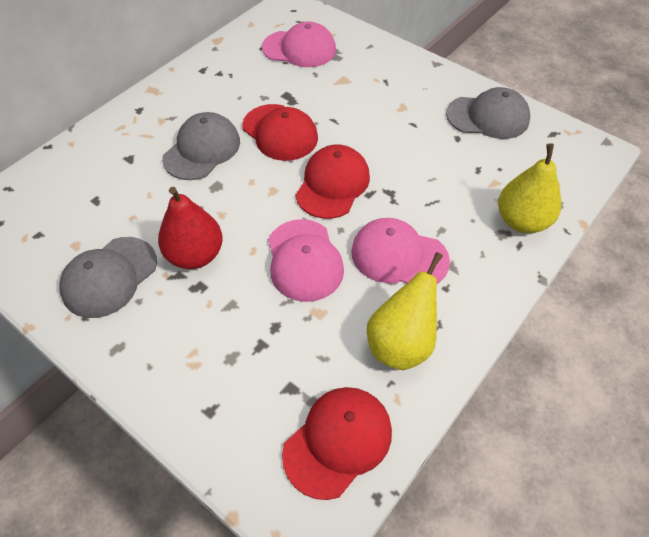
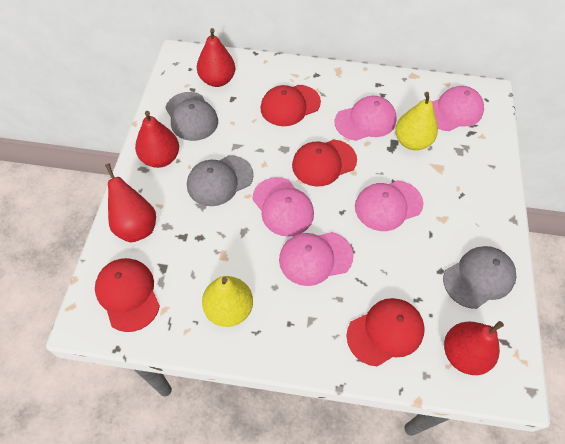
pink cap: 3 -> 5
red cap: 3 -> 4
red pear: 1 -> 4

